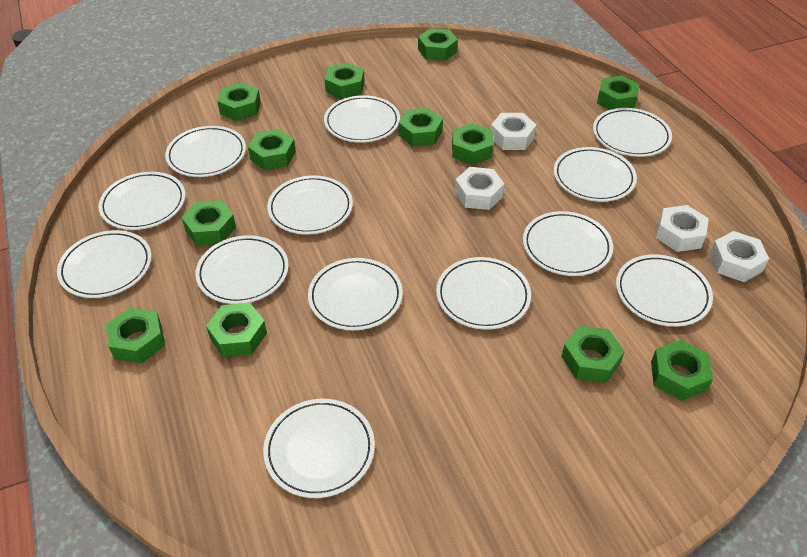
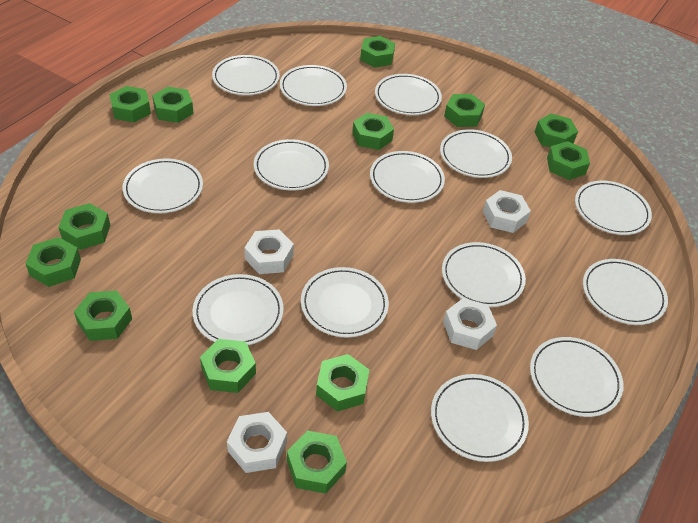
green nut: 12 -> 13
white plate: 13 -> 14

